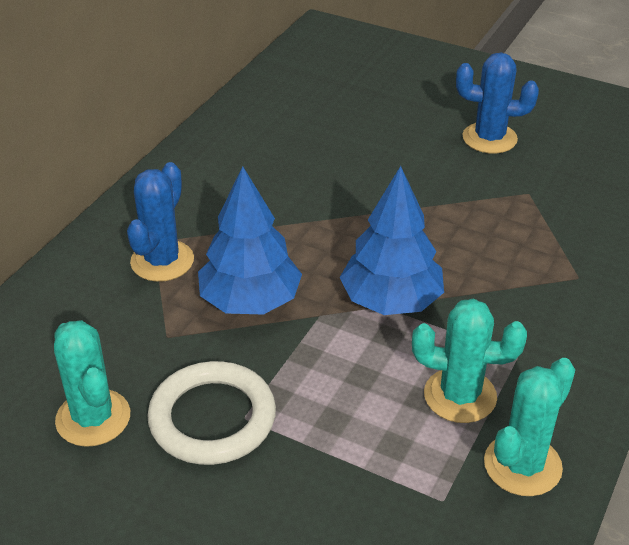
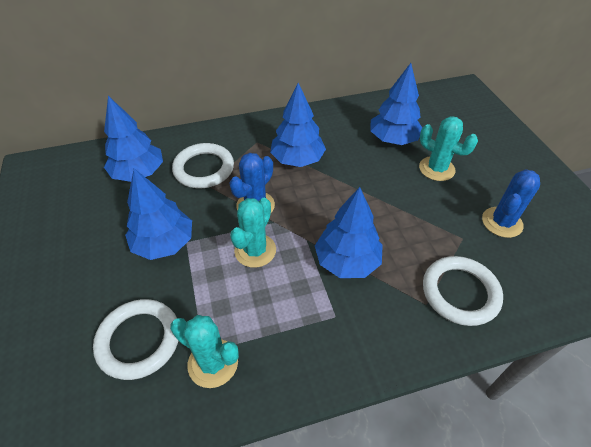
blue tree: 2 -> 5
white ring: 1 -> 3

